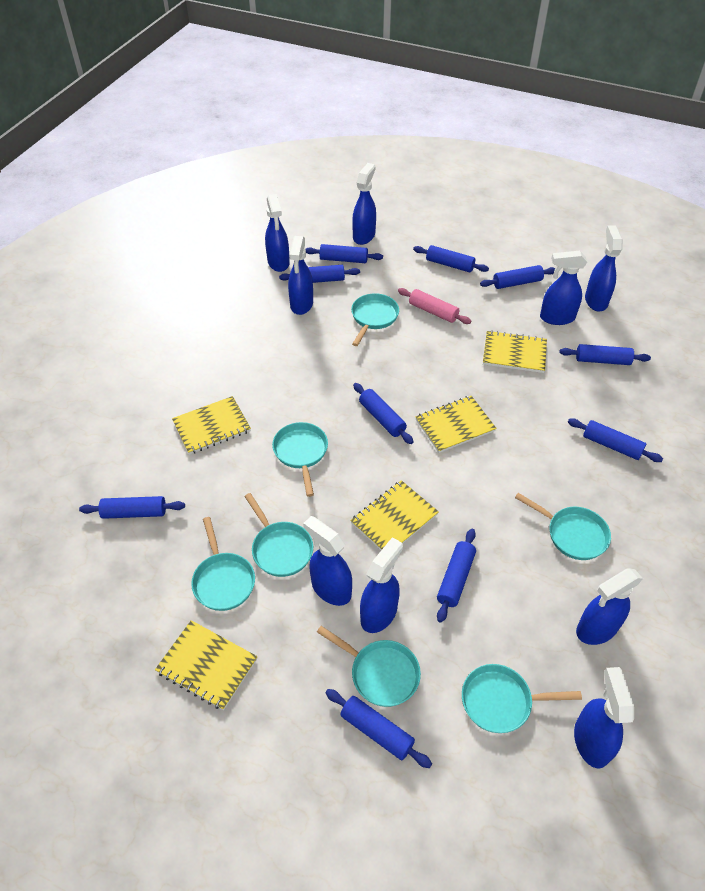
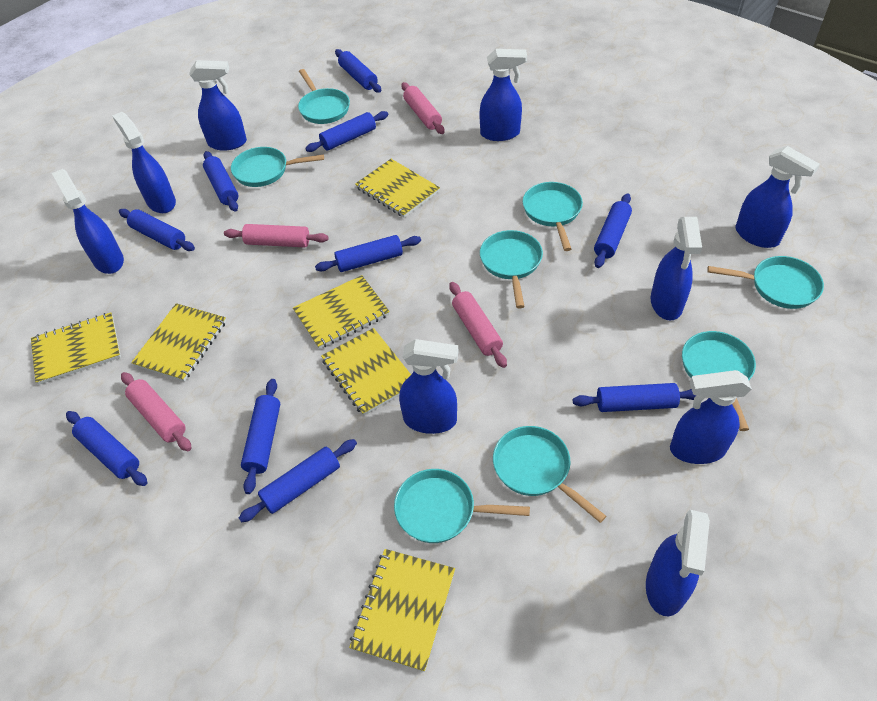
pink rolling pin: 1 -> 4
turquoise pan: 7 -> 8
yellow notebook: 5 -> 6

